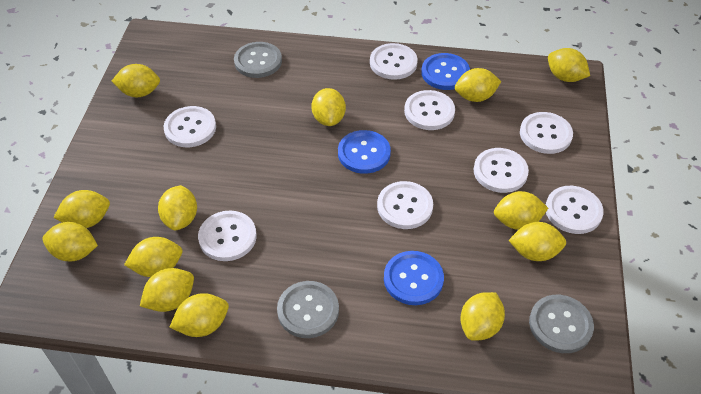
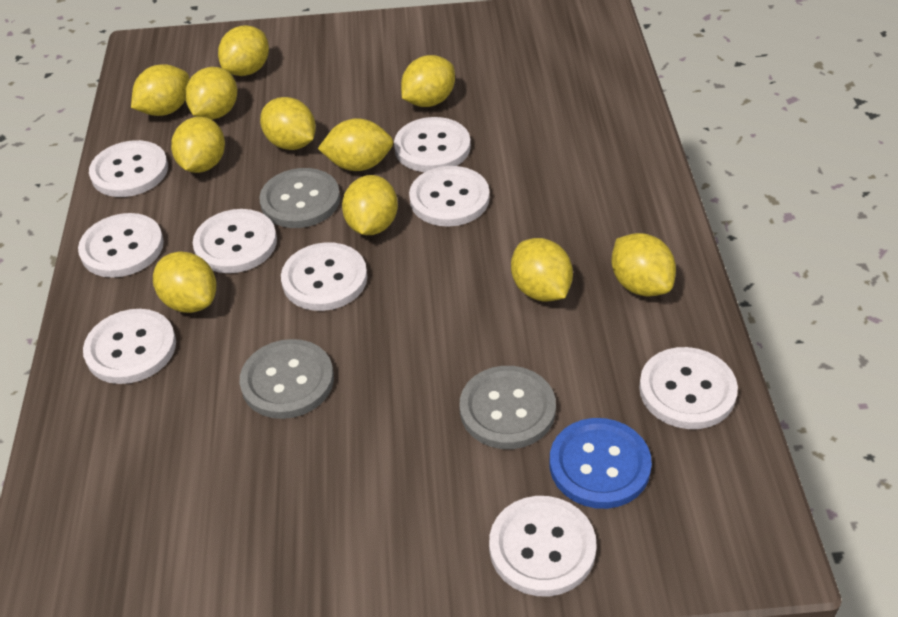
blue button: 3 -> 1
white button: 8 -> 9
yellow lemon: 13 -> 11

